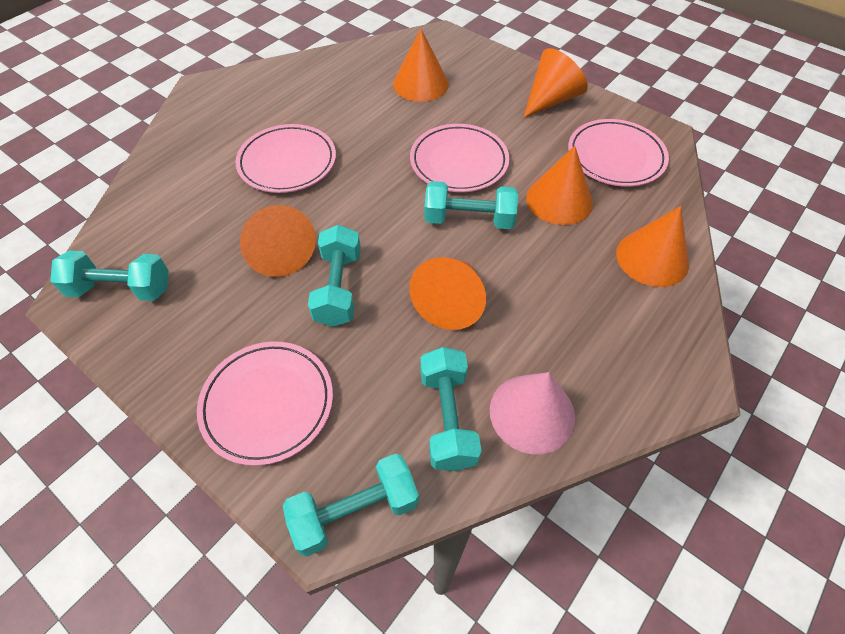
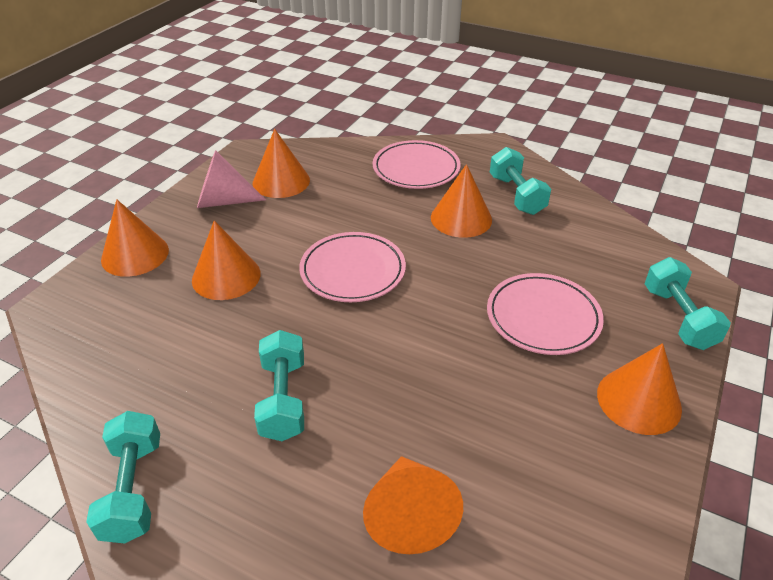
pink plate: 4 -> 3
turquoise dumbbell: 5 -> 4

